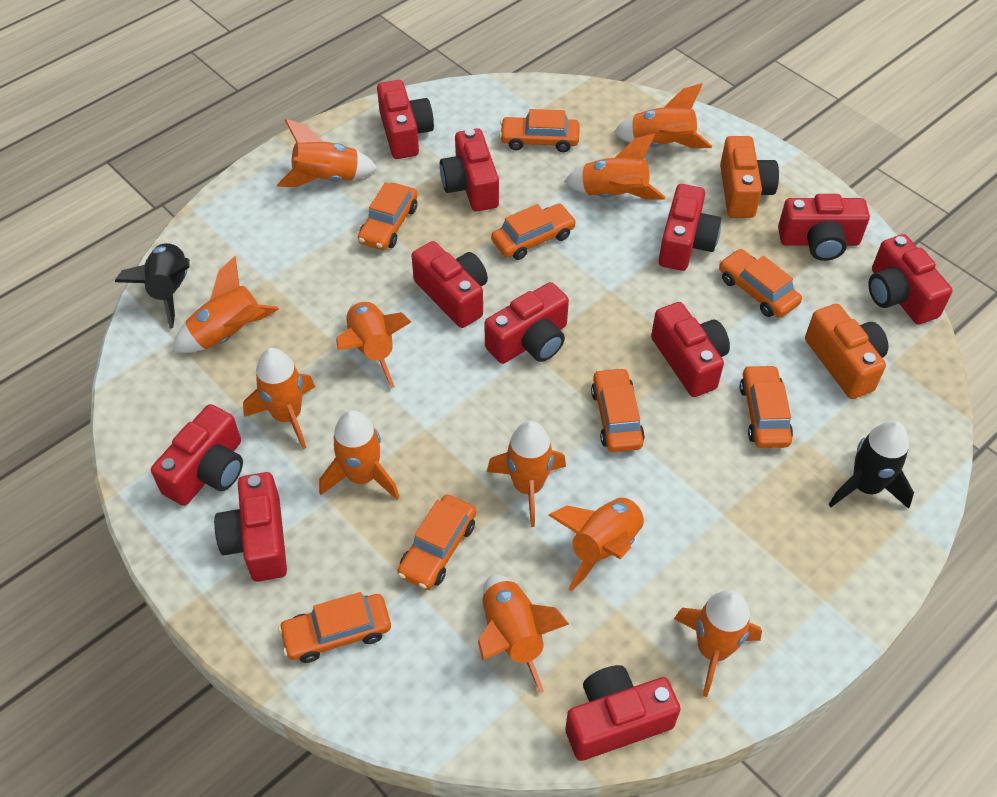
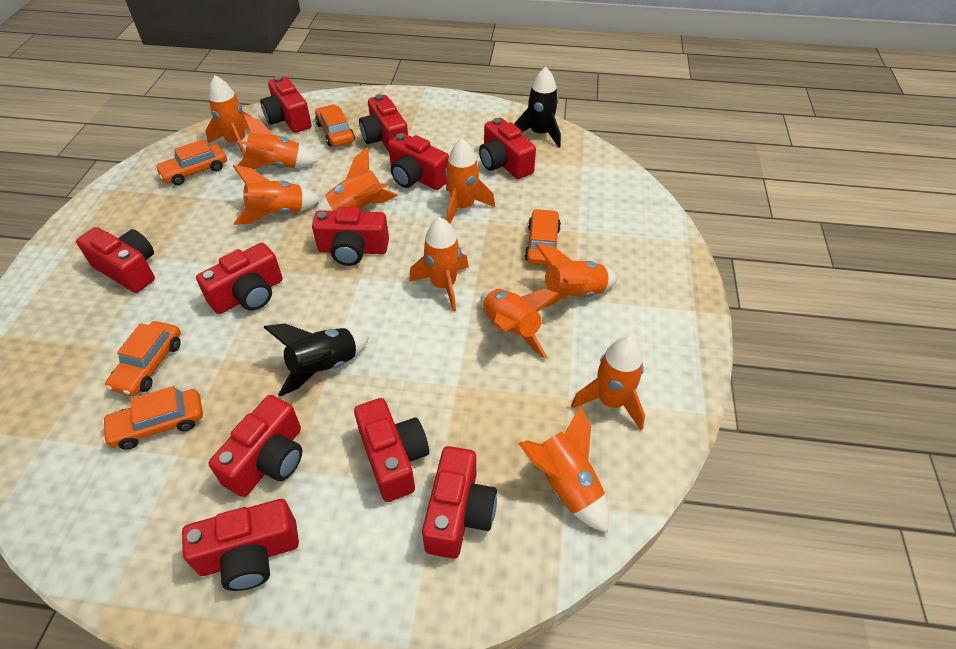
orange camera: 2 -> 0
orange car: 8 -> 5
orange rocket: 11 -> 10

